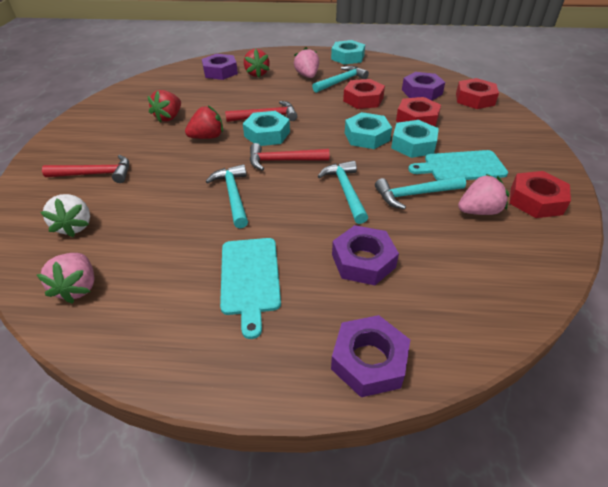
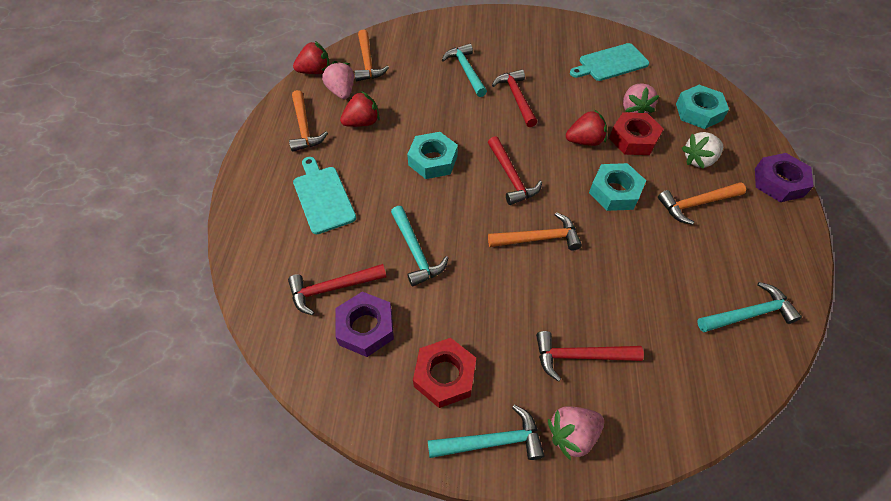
orange hammer: 0 -> 4
purple nut: 4 -> 2
red hammer: 3 -> 4
red nut: 4 -> 2
turquoise nut: 4 -> 3

